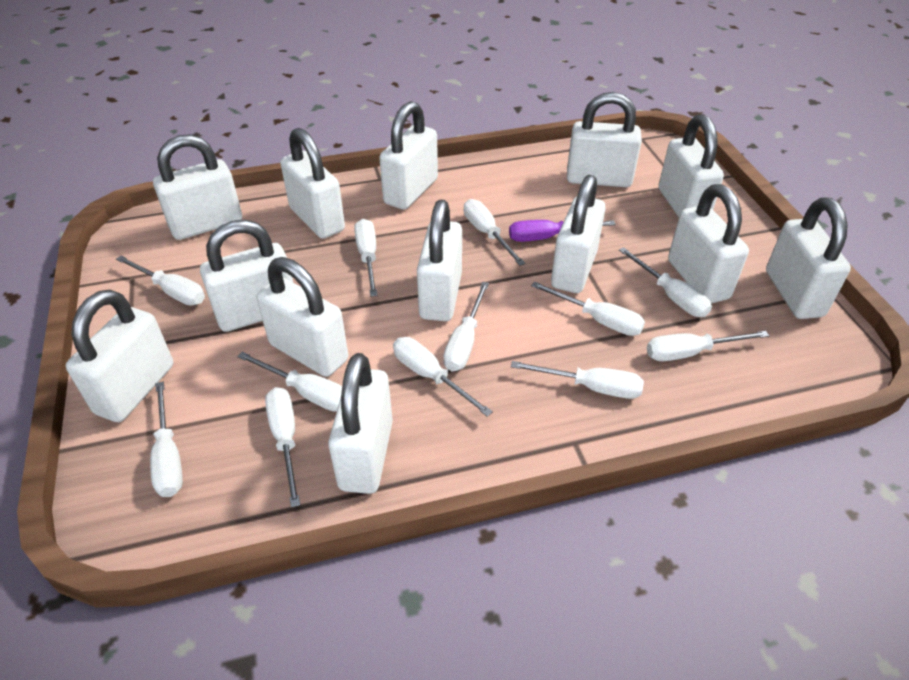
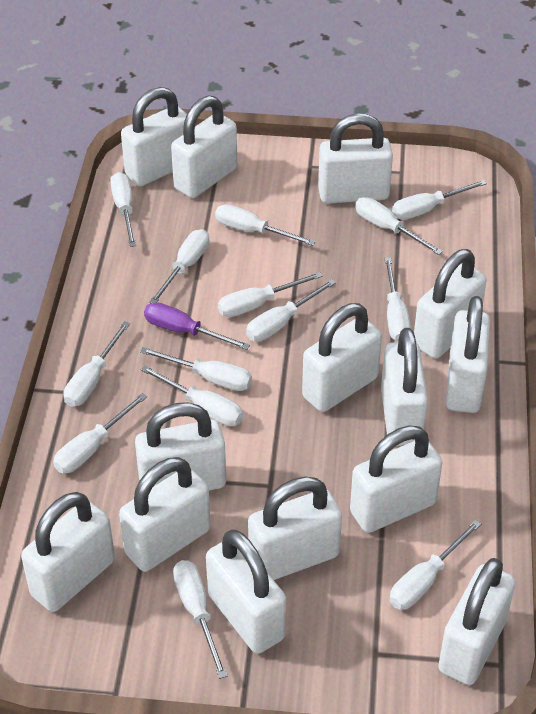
white padlock: 13 -> 14
white screwdriver: 12 -> 14

